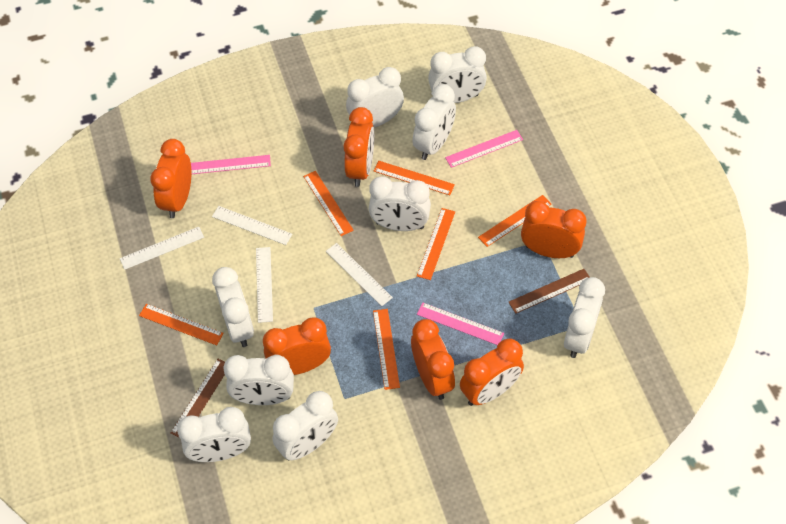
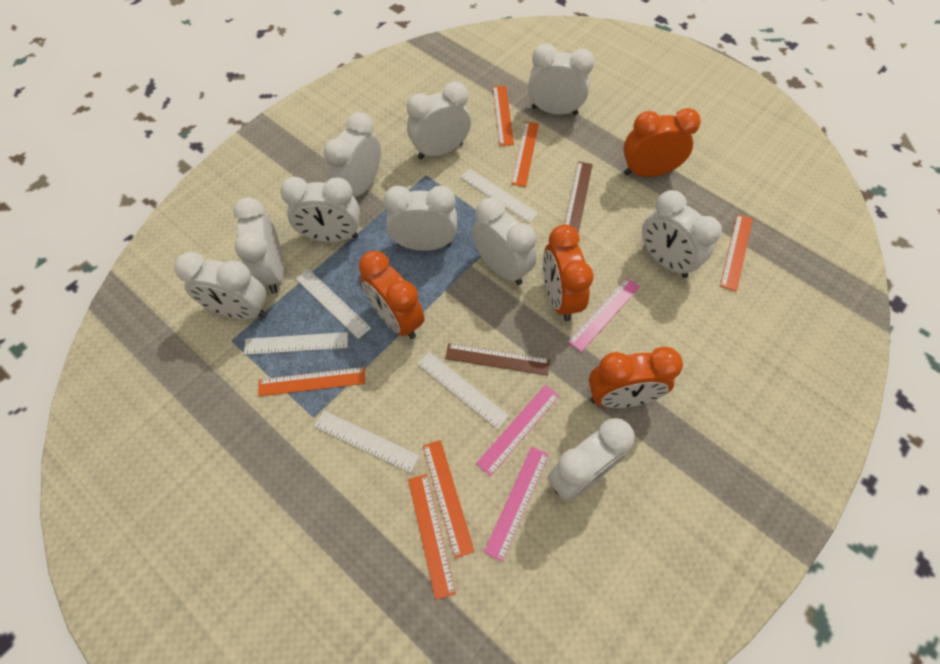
orange clock: 6 -> 4
white clock: 9 -> 10
white ruler: 4 -> 5

